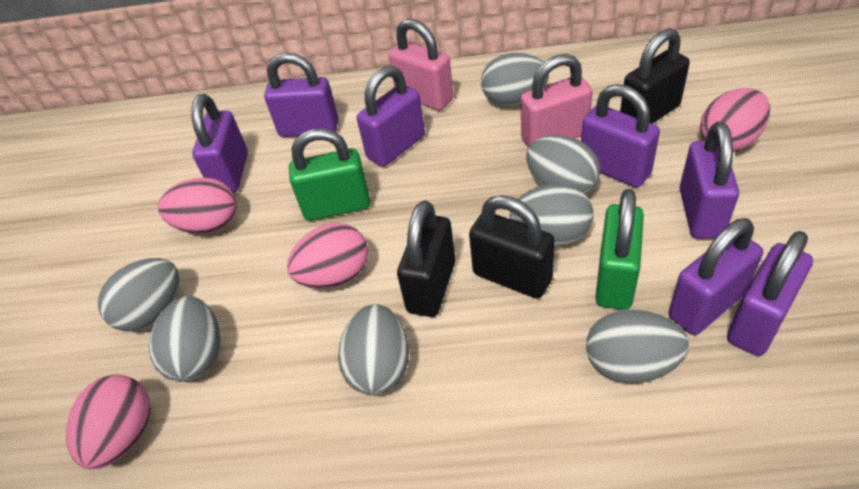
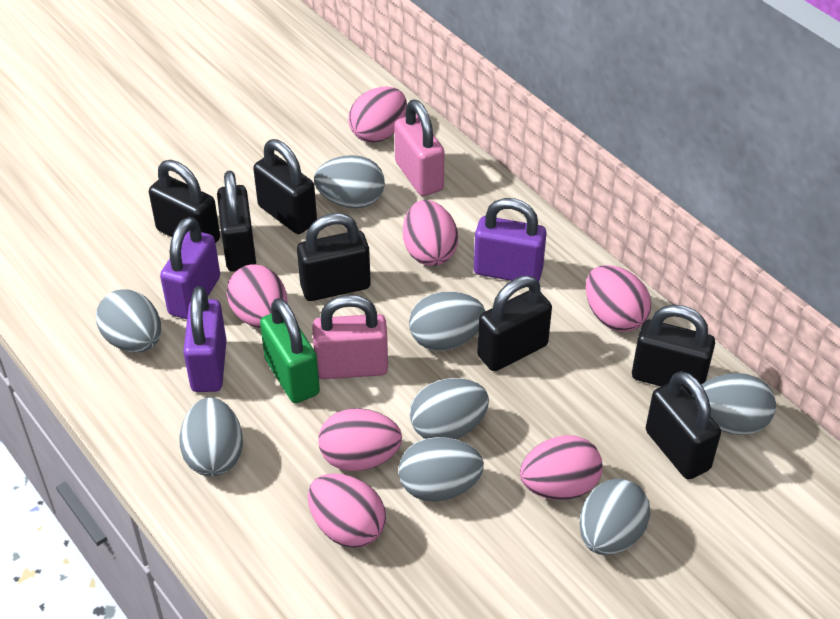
black padlock: 3 -> 7
green padlock: 2 -> 1
grey egg: 7 -> 8
pink egg: 4 -> 7
purple padlock: 7 -> 3

